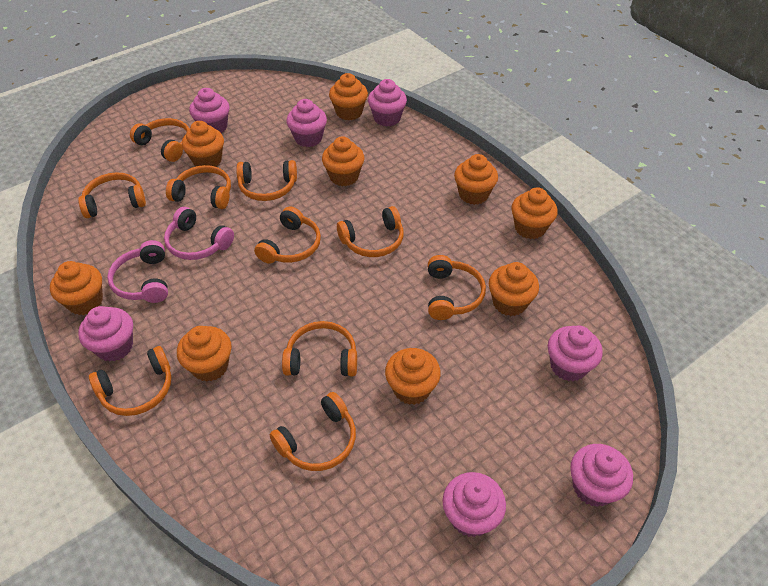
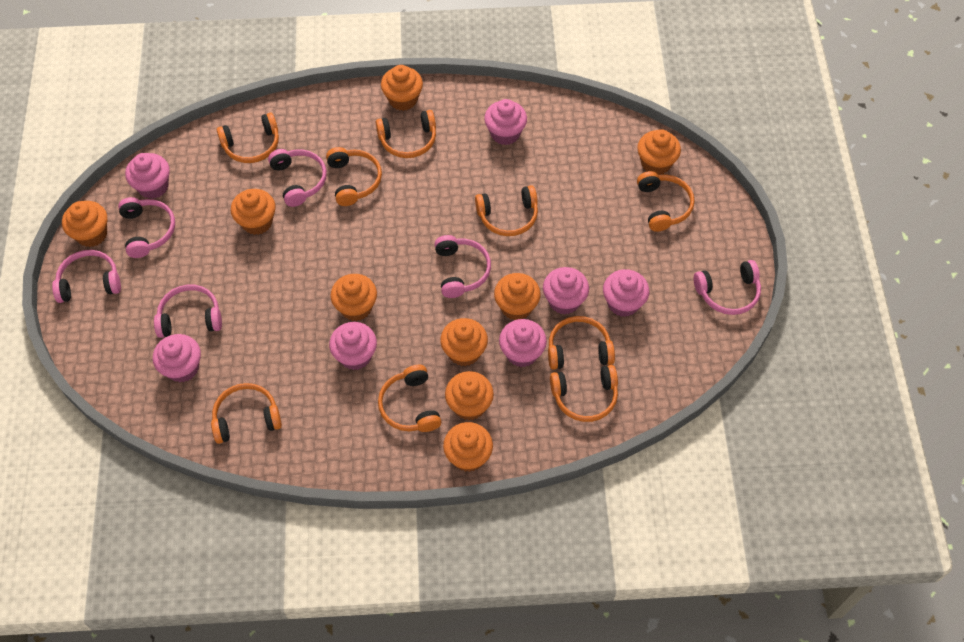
orange headphones: 10 -> 9
pink headphones: 2 -> 6

